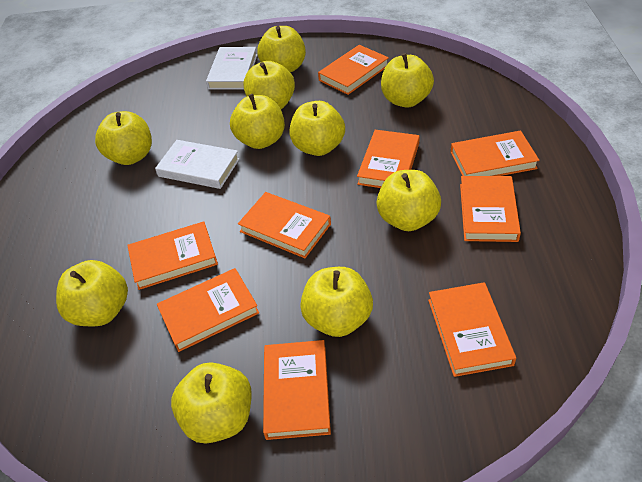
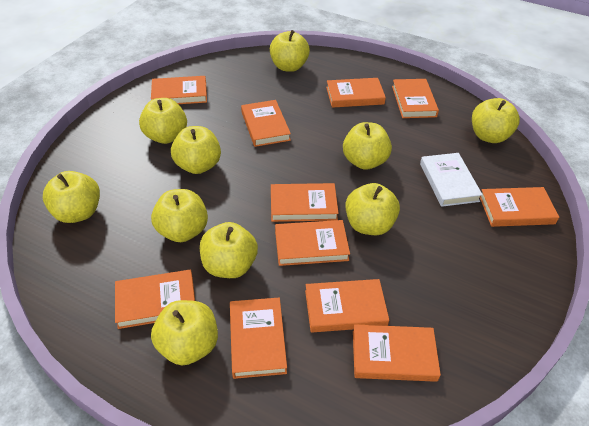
orange book: 9 -> 11
white book: 2 -> 1

